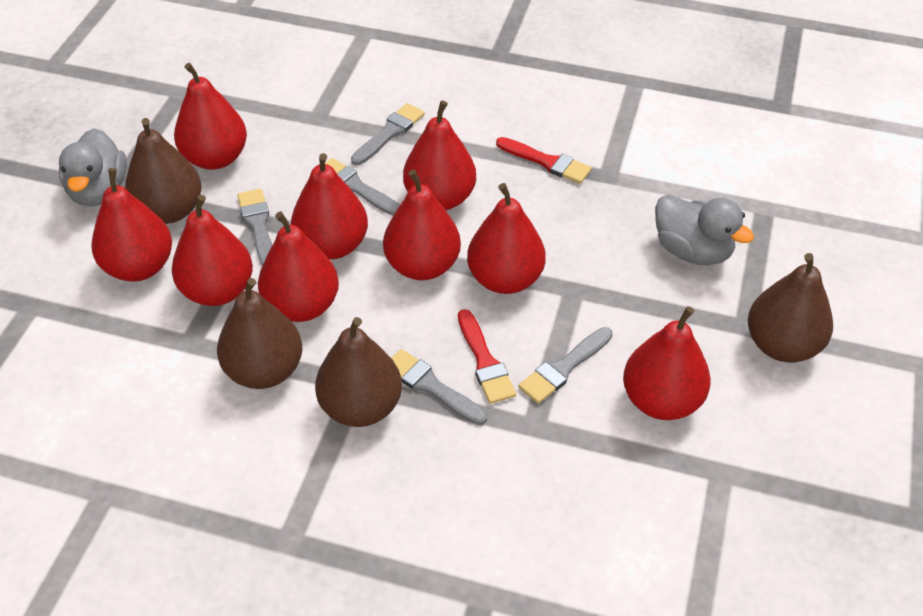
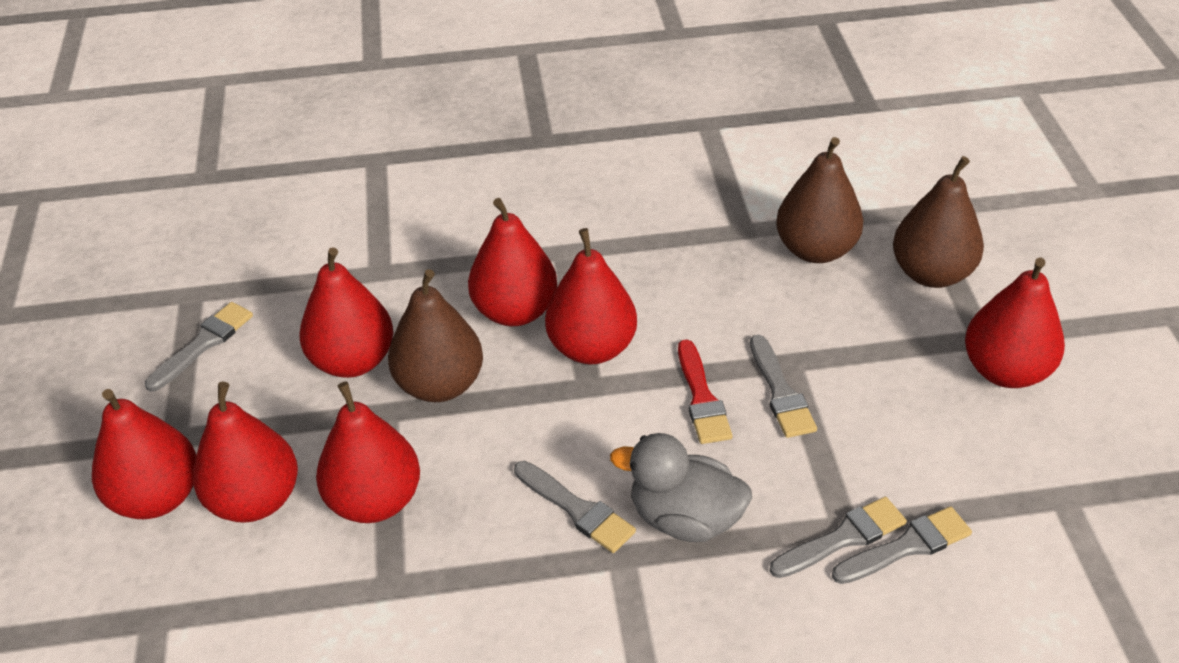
brown pear: 4 -> 3
grey duck: 2 -> 1
red brush: 2 -> 1
red pear: 9 -> 7

